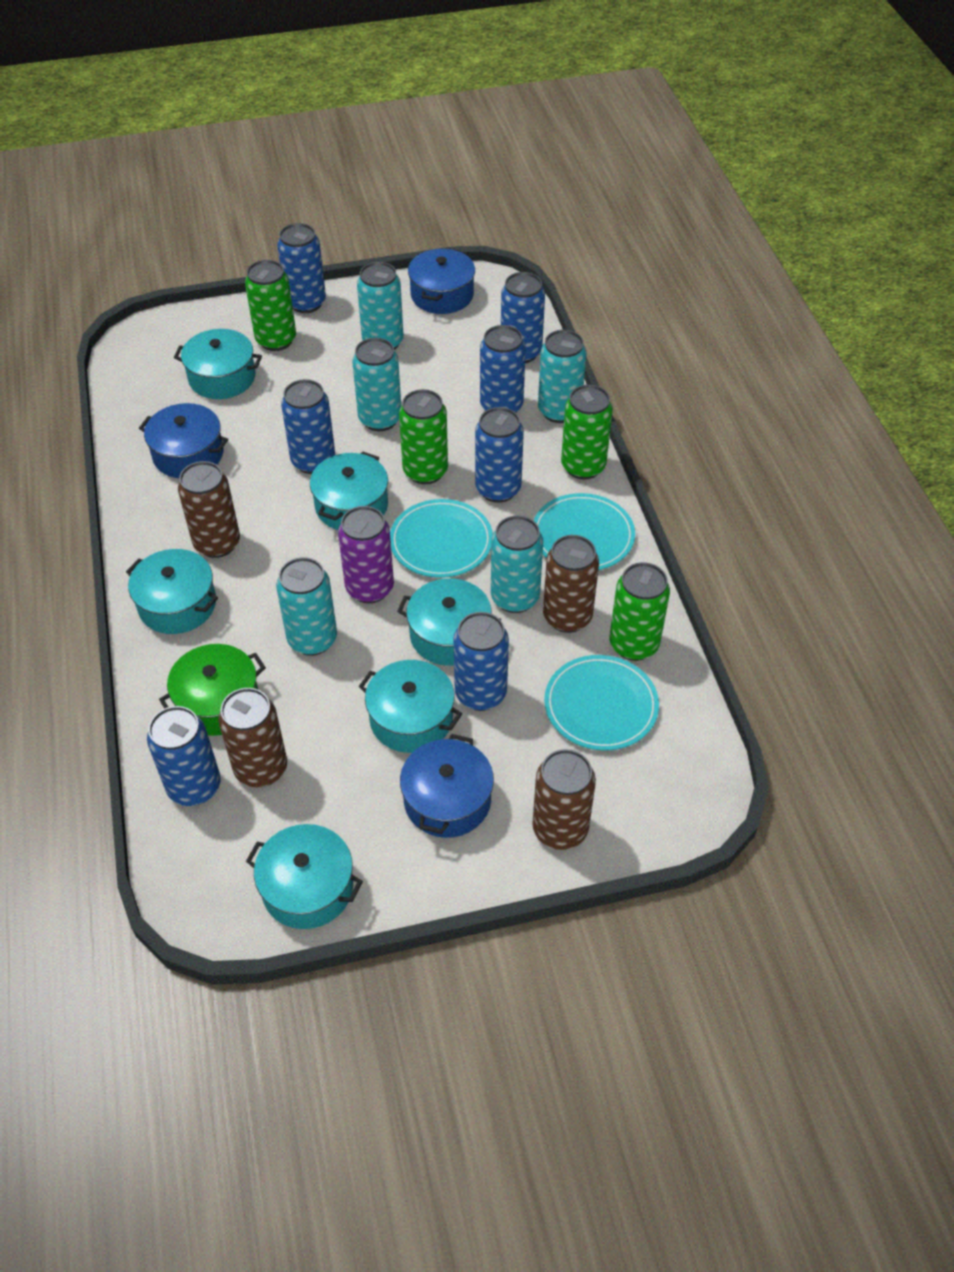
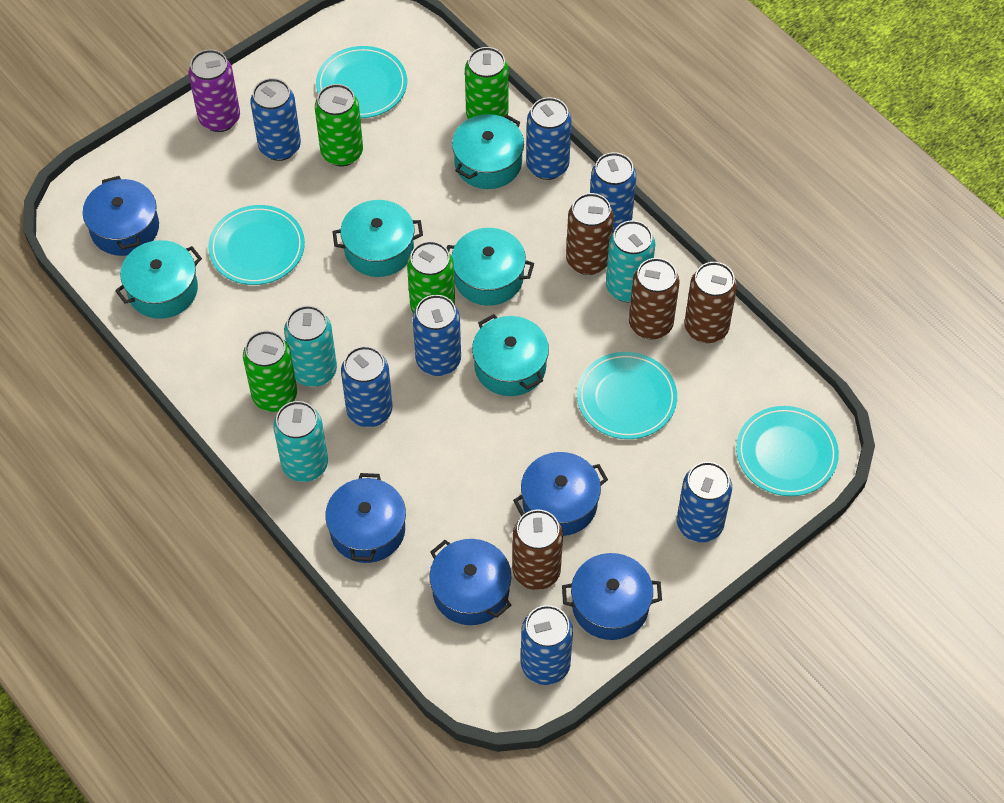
blue pot: 3 -> 5
green pot: 1 -> 0
turquoise can: 5 -> 3
turquoise plate: 3 -> 4
turquoise pot: 6 -> 5

